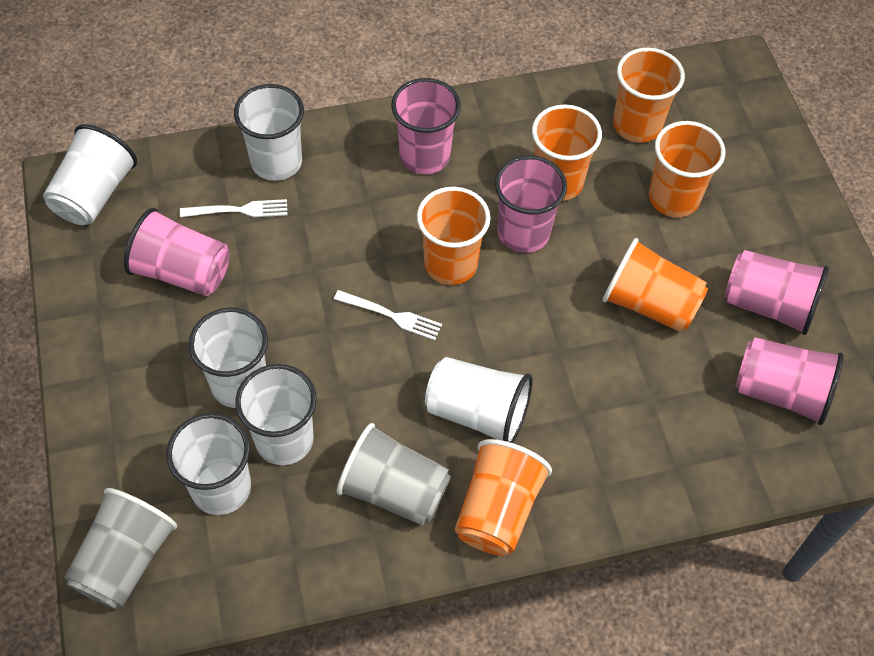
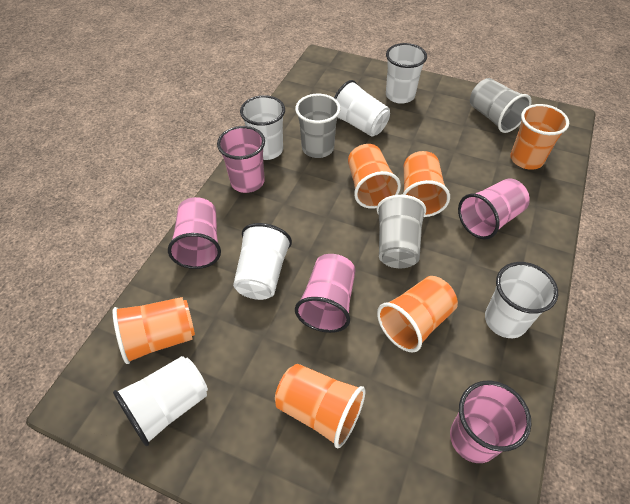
grey cup: 2 -> 3
white fork: 2 -> 0

